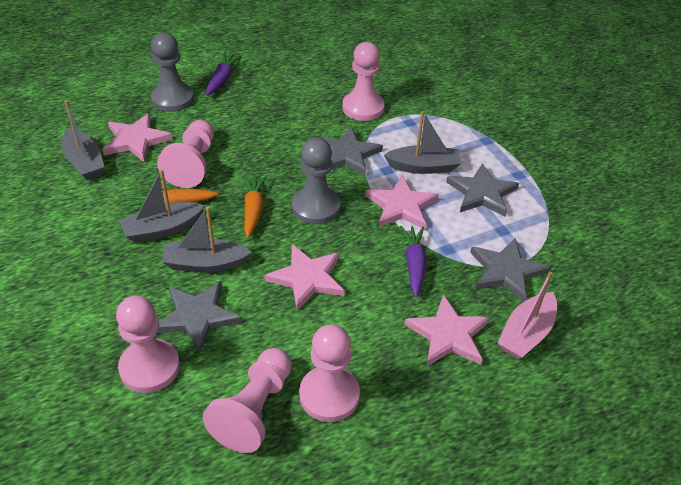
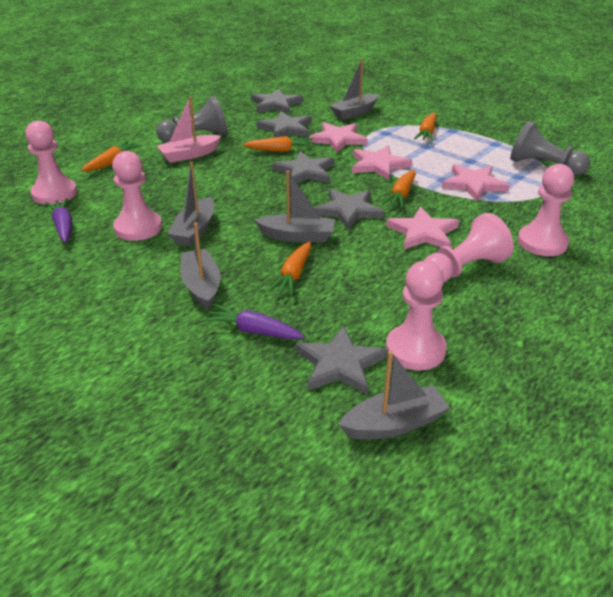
grey boat: 4 -> 5
grey star: 4 -> 5
orange carrot: 2 -> 5

